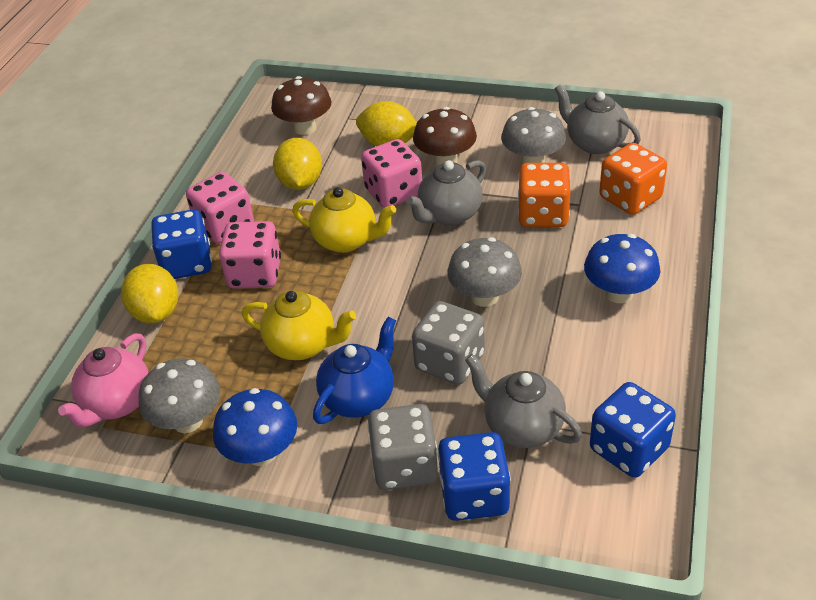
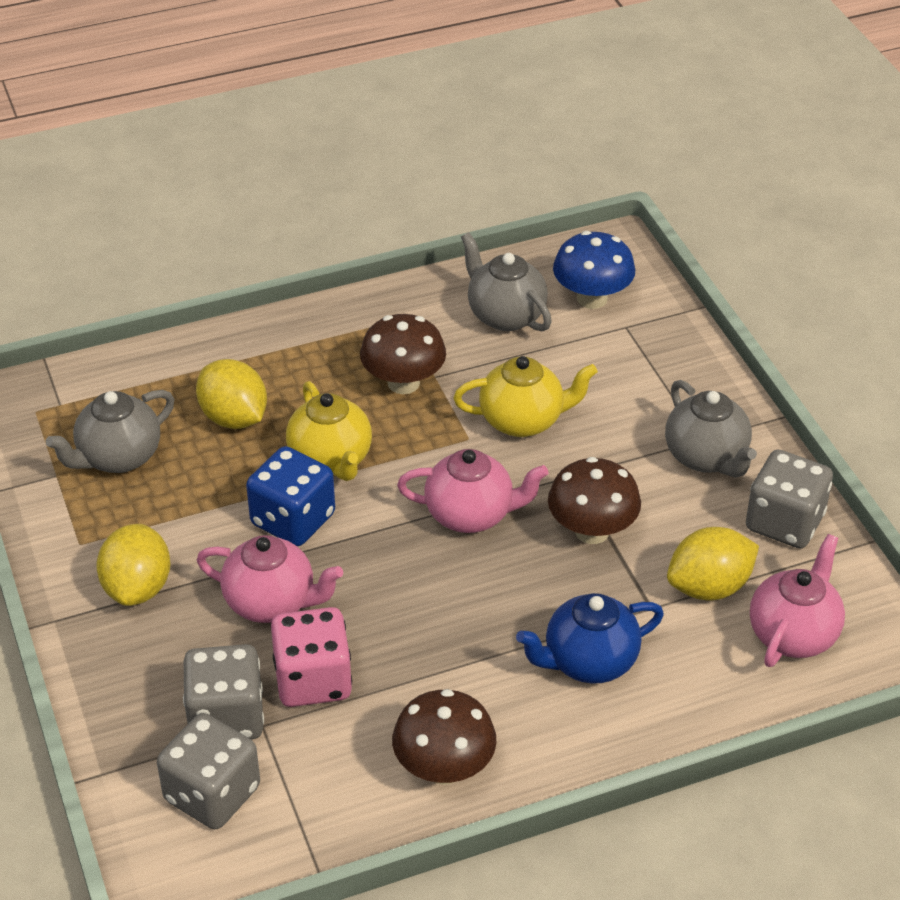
blue dice: 3 -> 1
blue mushroom: 2 -> 1
brown mushroom: 2 -> 3
grey dice: 2 -> 3
grey mushroom: 3 -> 0
orange dice: 2 -> 0
pink dice: 3 -> 1
pink teapot: 1 -> 3

